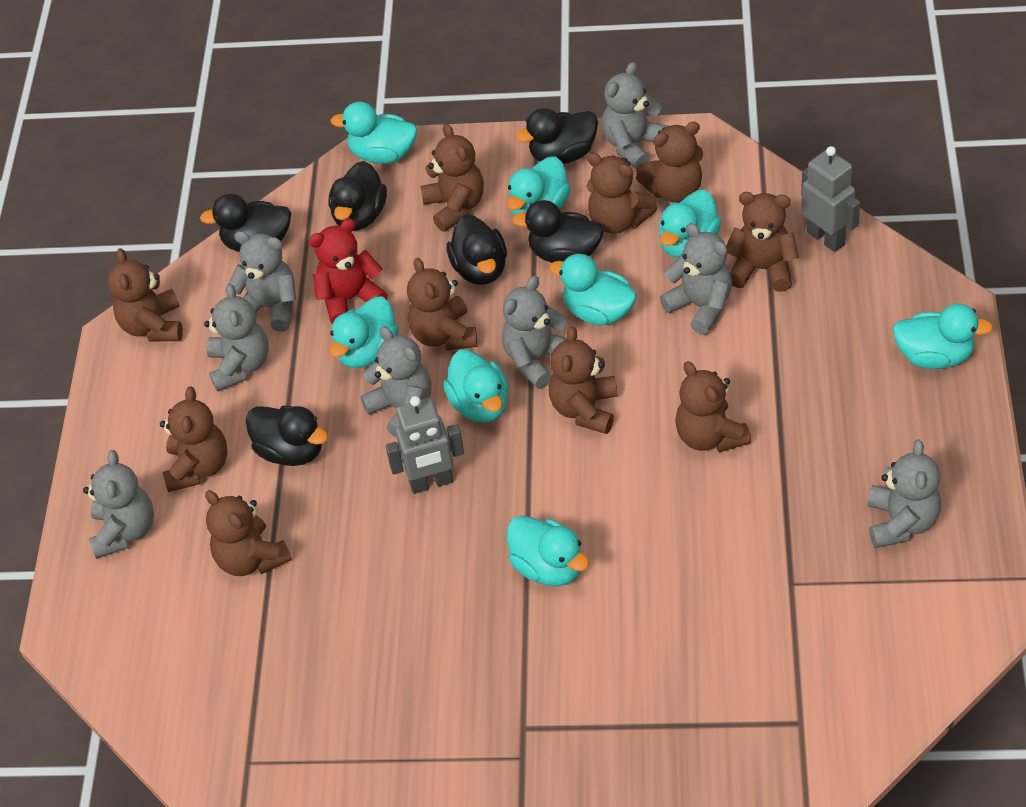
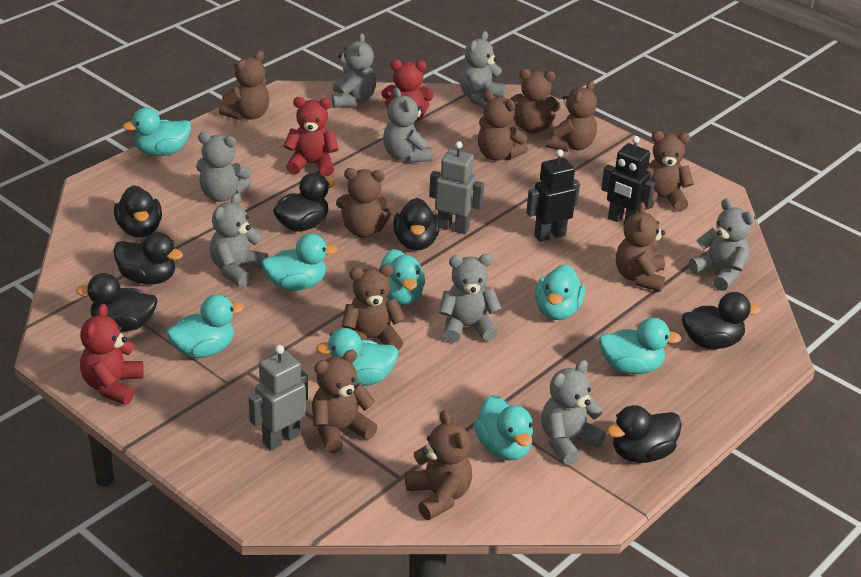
black duck: 6 -> 7
black robot: 0 -> 2
red teddy bear: 1 -> 3

